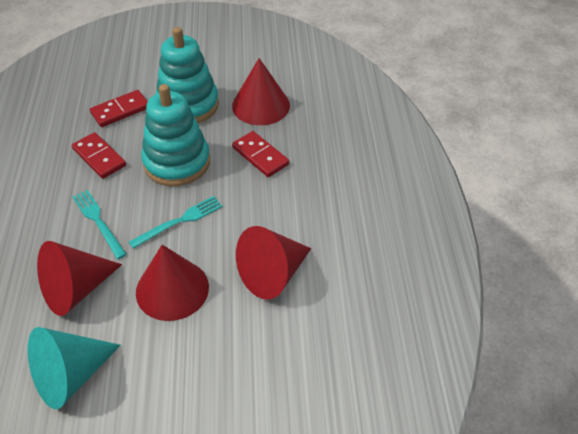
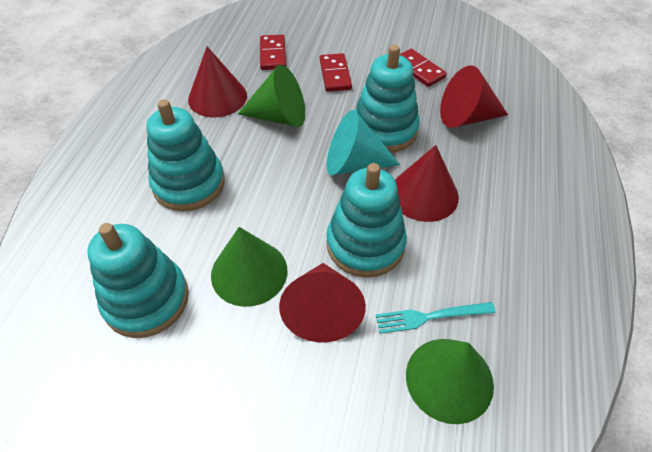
green cone: 0 -> 3
turquoise fork: 2 -> 1
turquoise stacking toy: 2 -> 4

